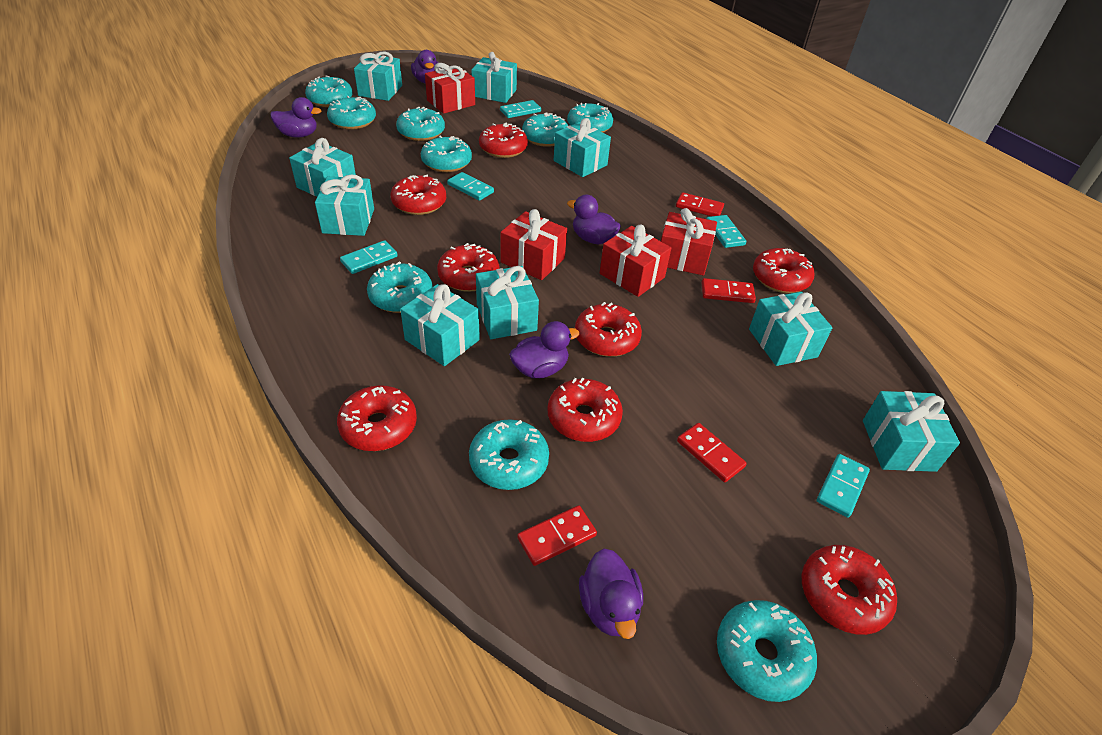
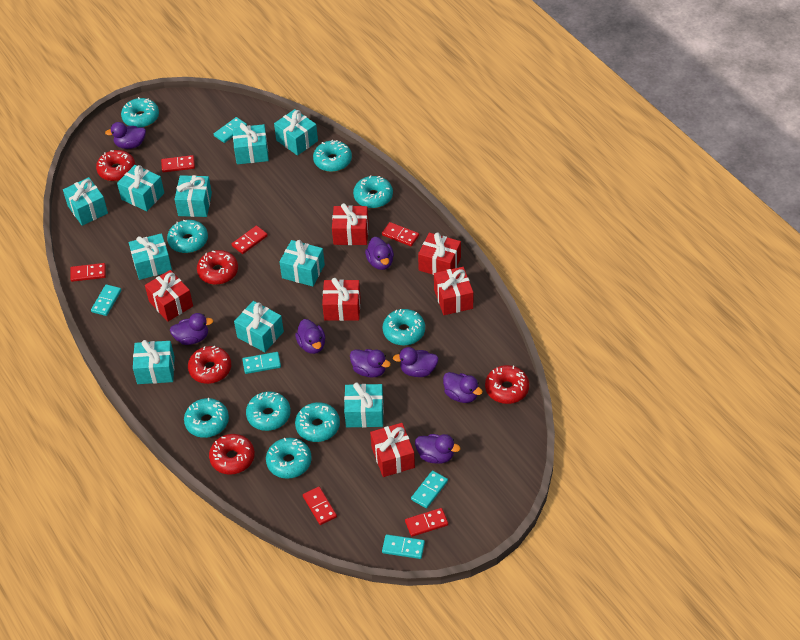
purple duck: 5 -> 8
red domino: 4 -> 6
red donut: 8 -> 5
red gift: 4 -> 6
turquoise gift: 9 -> 10

